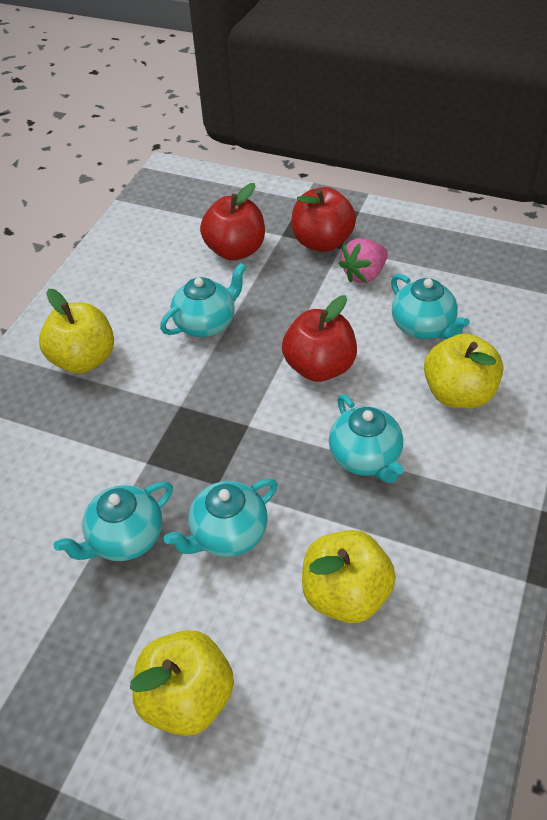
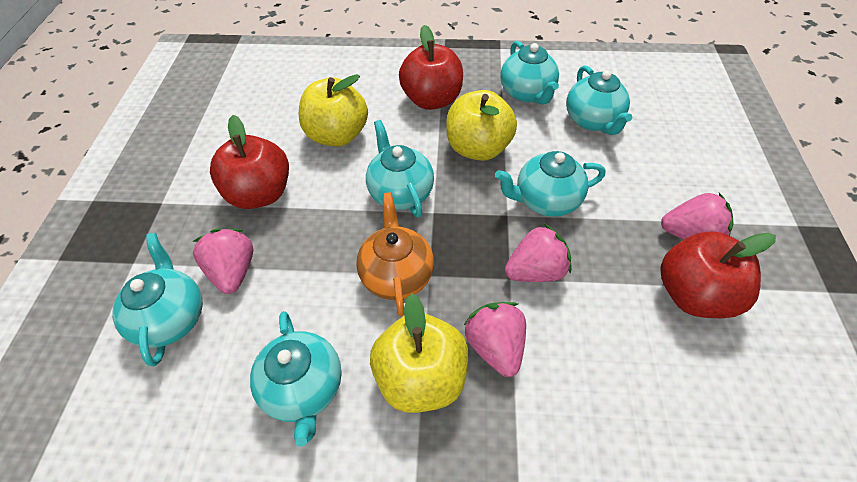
orange teapot: 0 -> 1
pink strawberry: 1 -> 4
turquoise teapot: 5 -> 6
yellow apple: 4 -> 3

